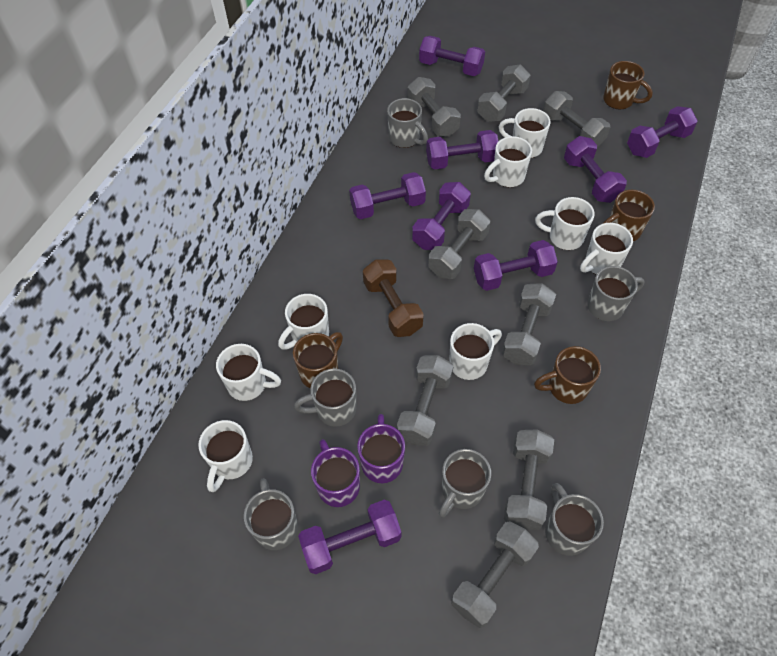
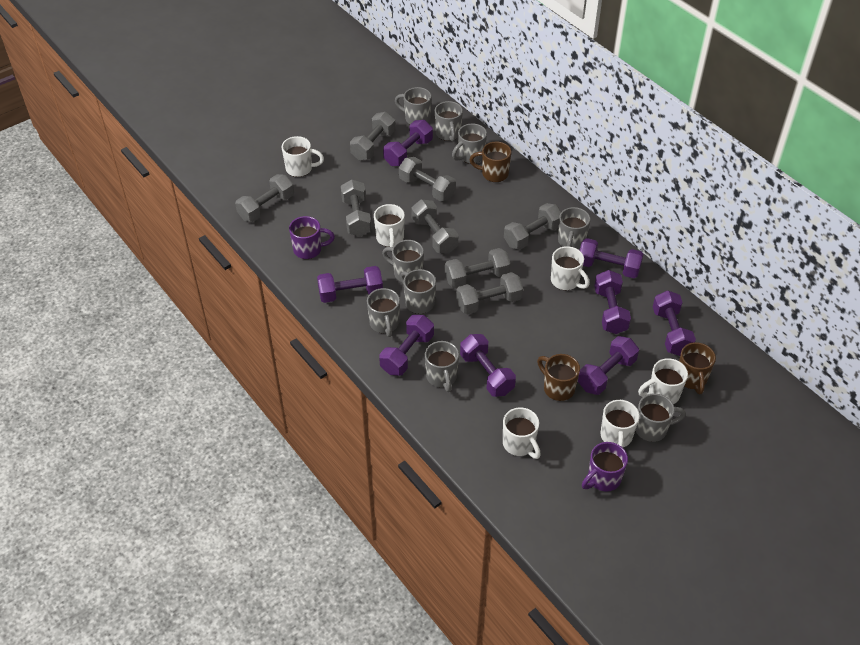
brown dumbbell: 1 -> 0
brown mug: 4 -> 3
grey mug: 6 -> 9
white mug: 8 -> 6

